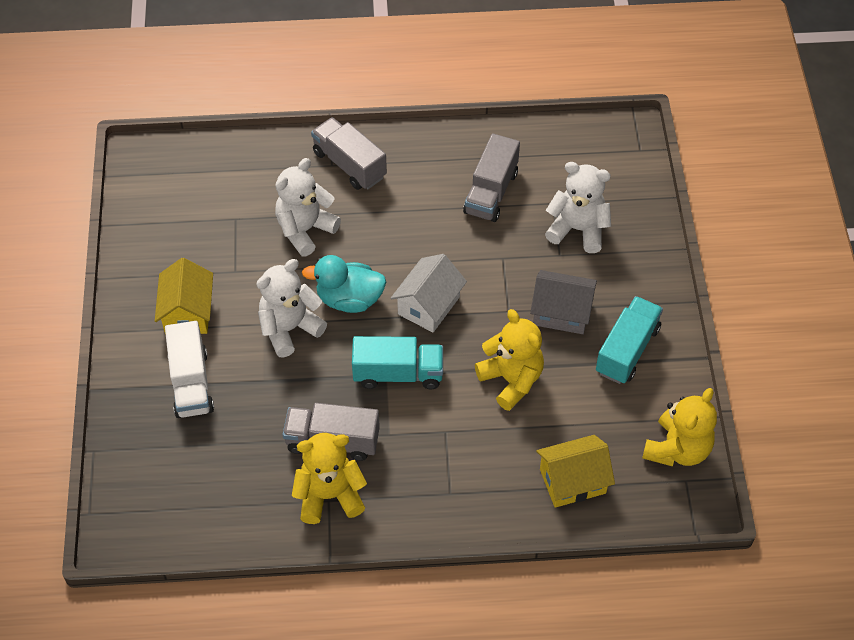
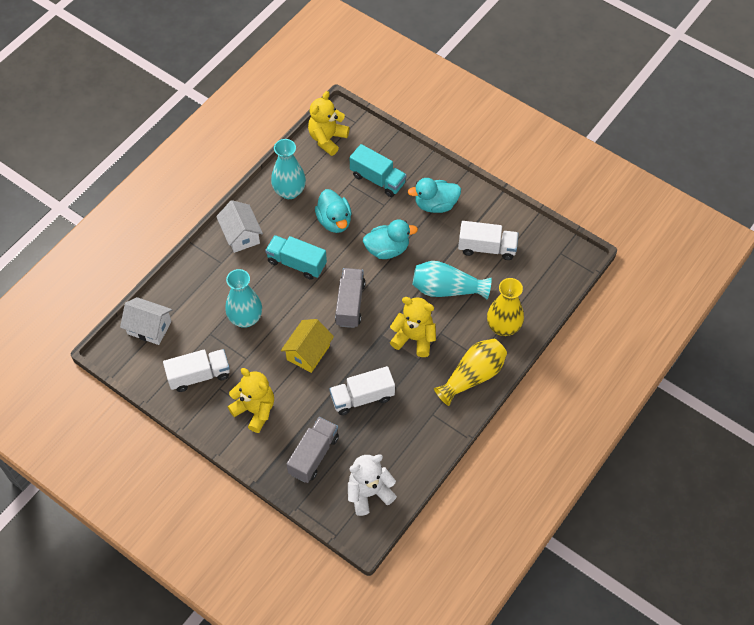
grey house: 1 -> 0
grey truck: 3 -> 2
turquoise duck: 1 -> 3
turquoise vase: 0 -> 3
white house: 1 -> 2
white teddy bear: 3 -> 1
white truck: 1 -> 3
yellow house: 2 -> 1
yellow vase: 0 -> 2

